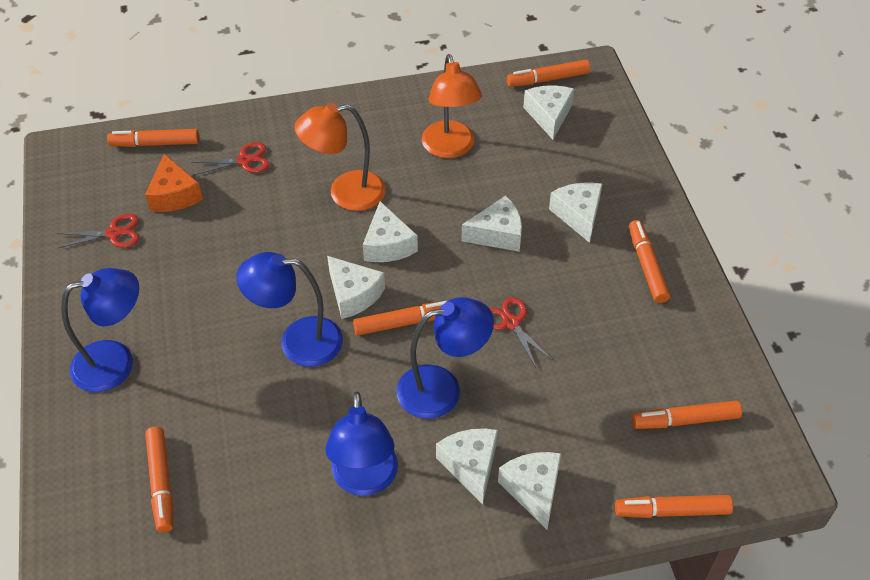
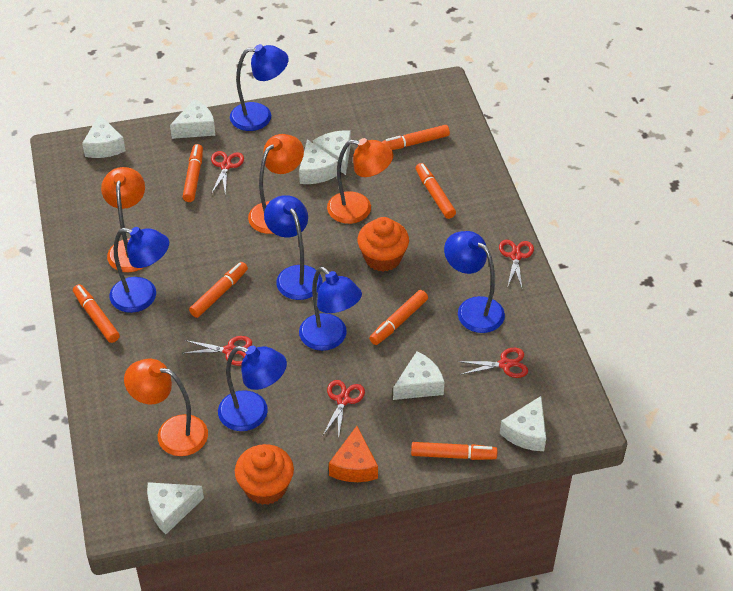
blue lamp: 4 -> 6
orange cupcake: 0 -> 2
orange lamp: 2 -> 4
red scissors: 3 -> 5

